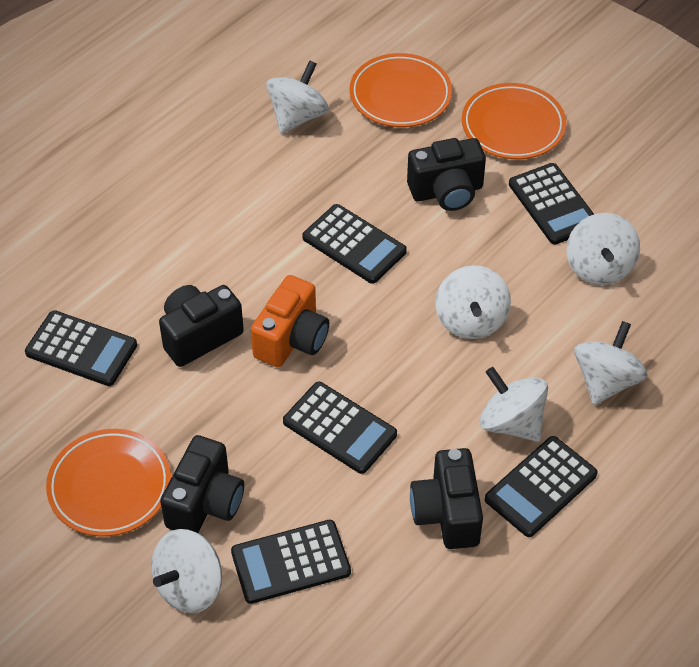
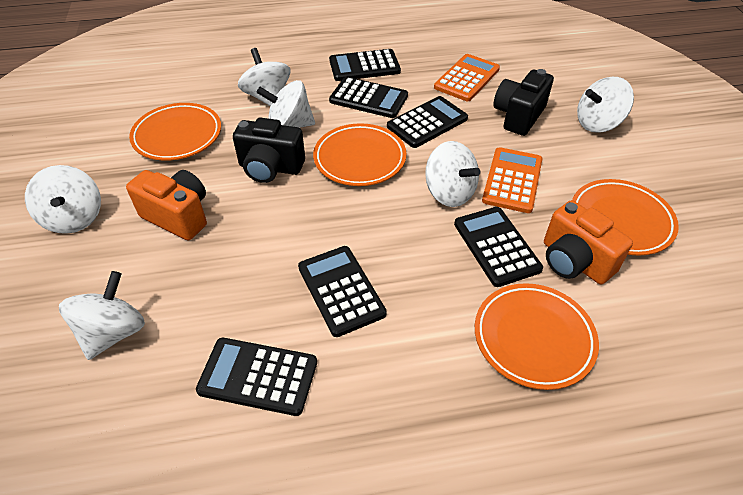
black camera: 4 -> 2
orange calculator: 0 -> 2
orange camera: 1 -> 2
orange plate: 3 -> 4

